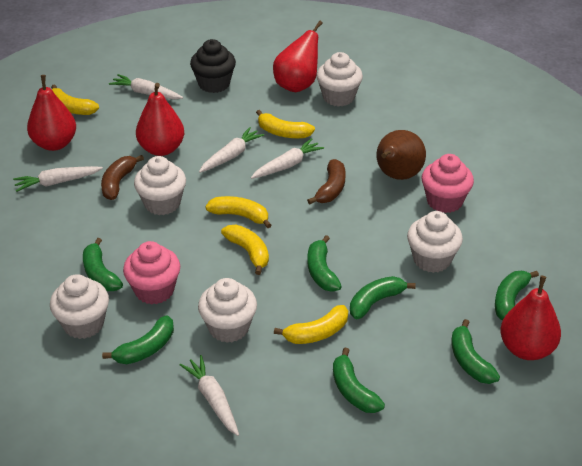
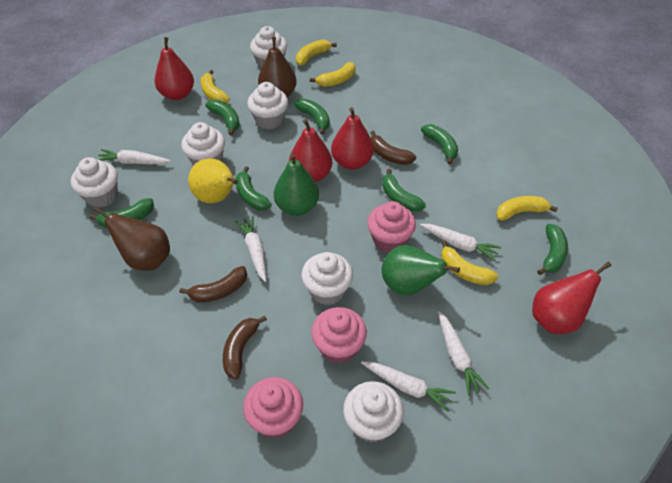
black cupcake: 1 -> 0
brown banana: 2 -> 3
brown pear: 1 -> 2
green pear: 0 -> 2
pink cupcake: 2 -> 3
white cupcake: 5 -> 6
yellow pear: 0 -> 1

